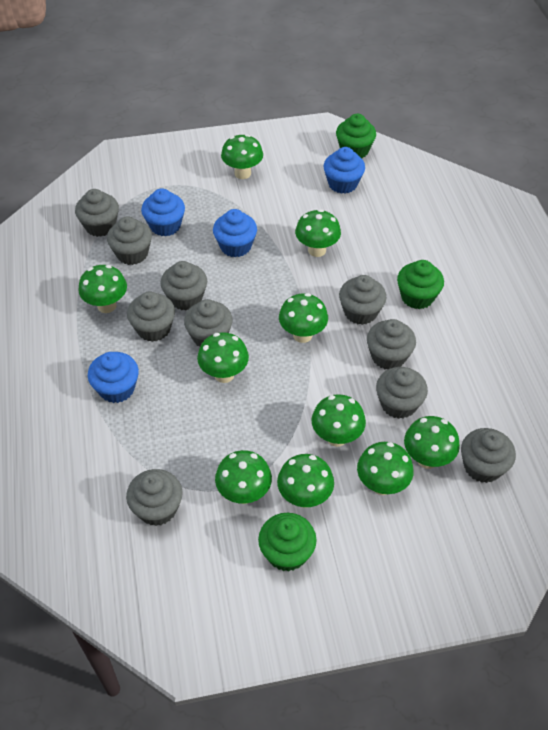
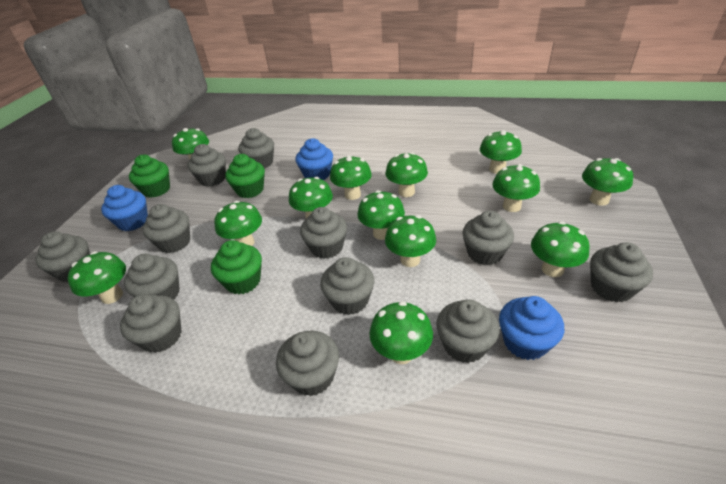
blue cupcake: 4 -> 3
green mushroom: 10 -> 13
grey cupcake: 10 -> 12

